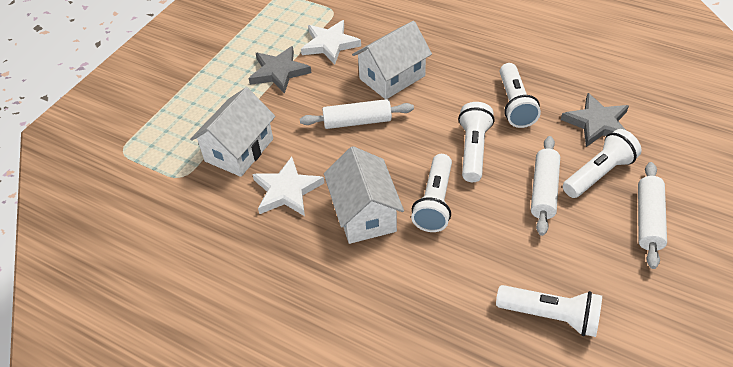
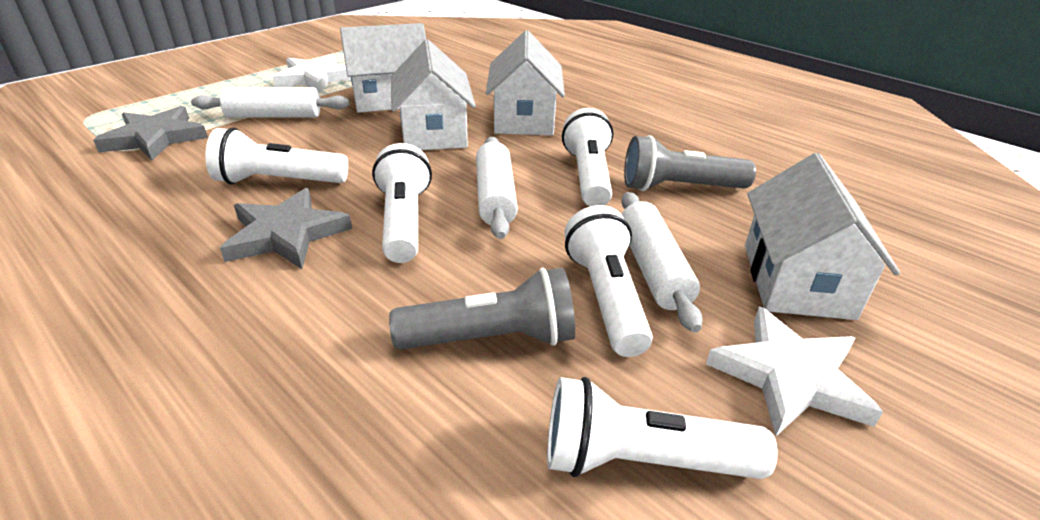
grey flashlight: 0 -> 2
white house: 3 -> 4

